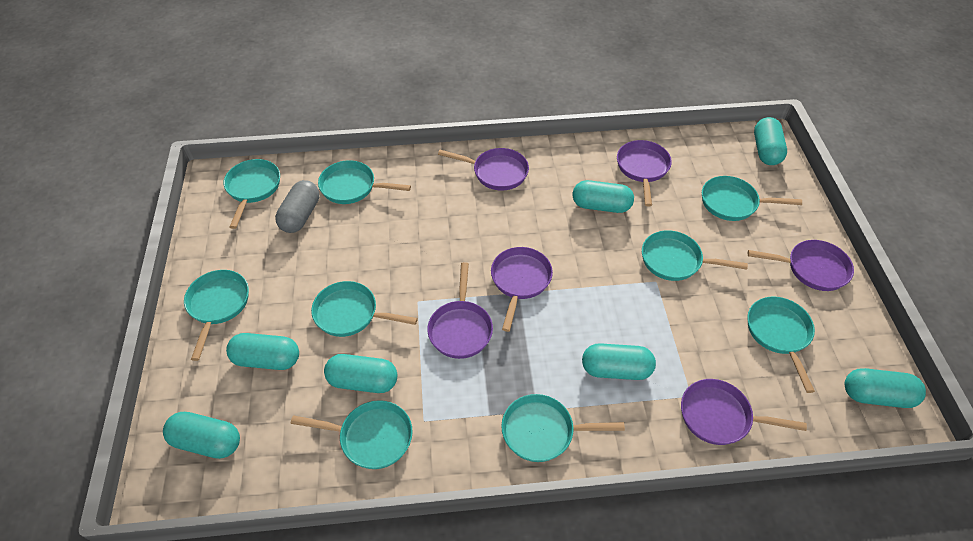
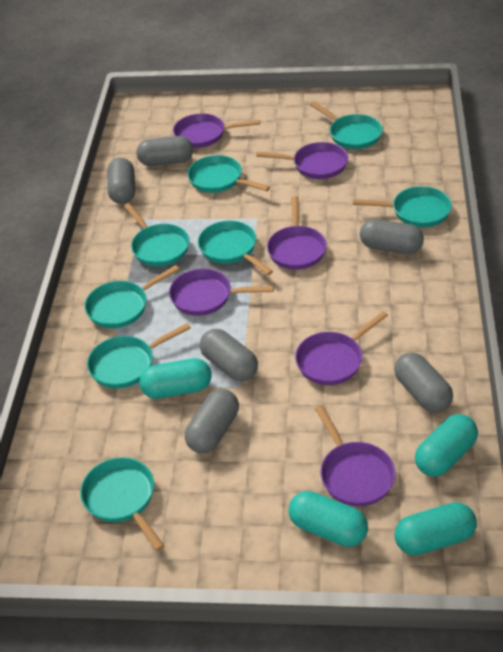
grey capsule: 1 -> 6
turquoise capsule: 7 -> 4
turquoise pan: 9 -> 8

